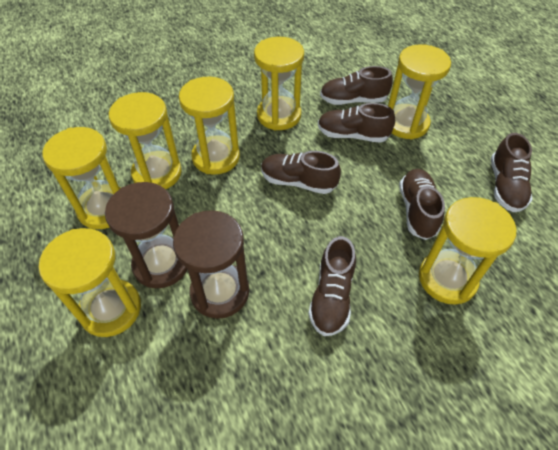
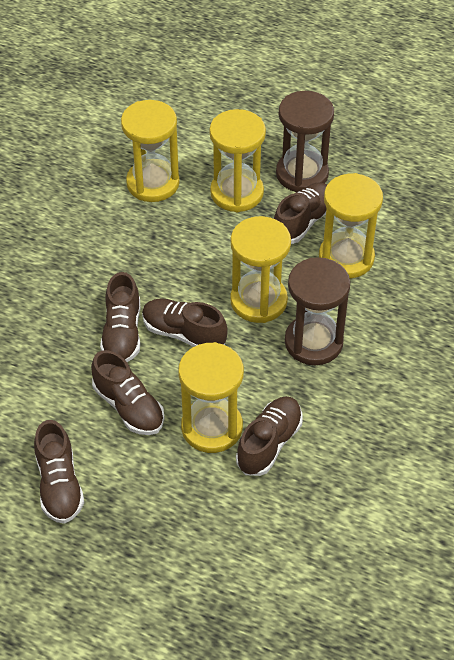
yellow hourglass: 7 -> 5

